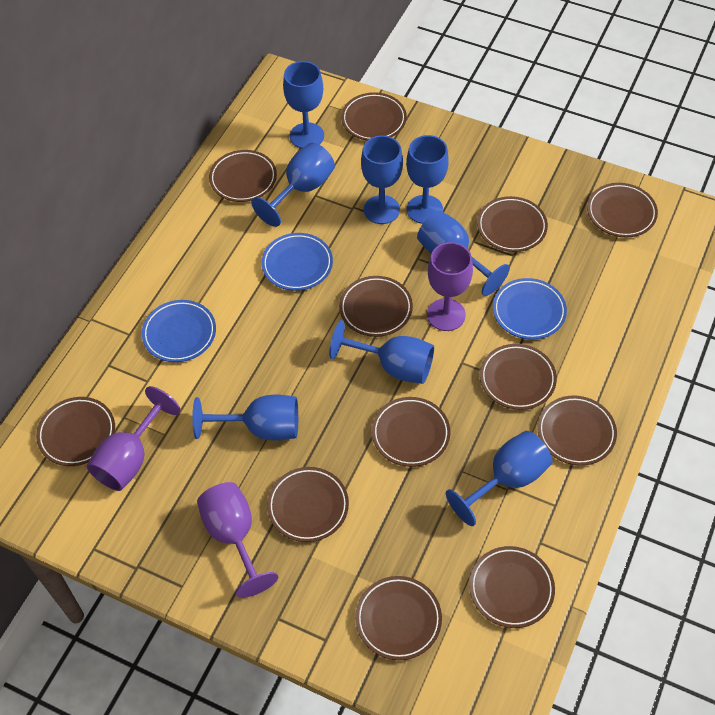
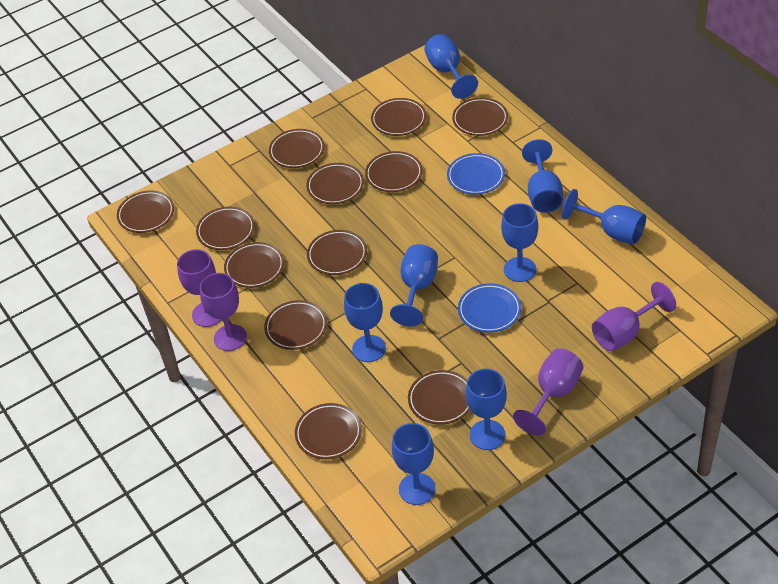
blue plate: 3 -> 2
purple goblet: 3 -> 4

